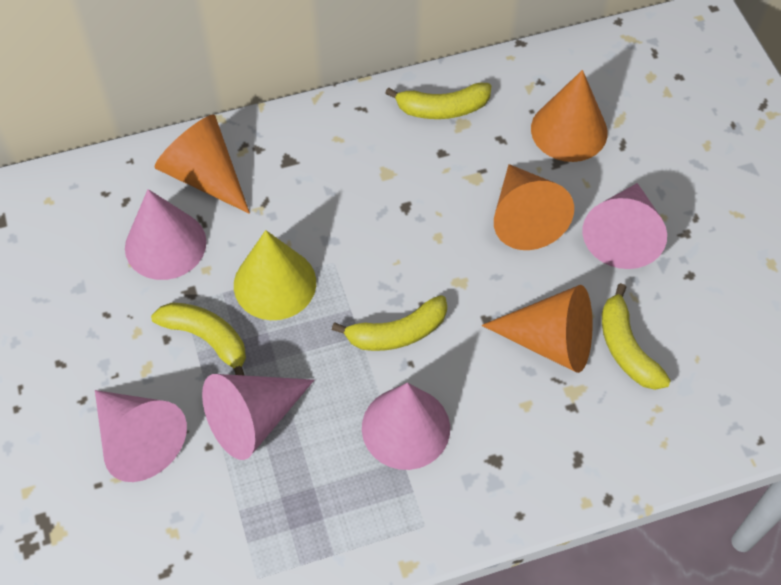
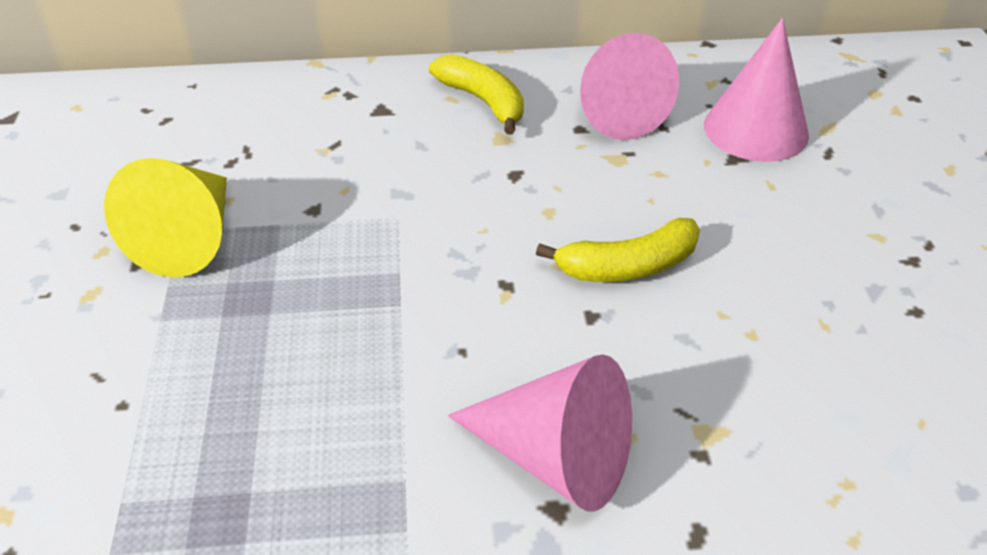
orange cone: 4 -> 0
pink cone: 5 -> 3
yellow banana: 4 -> 2

